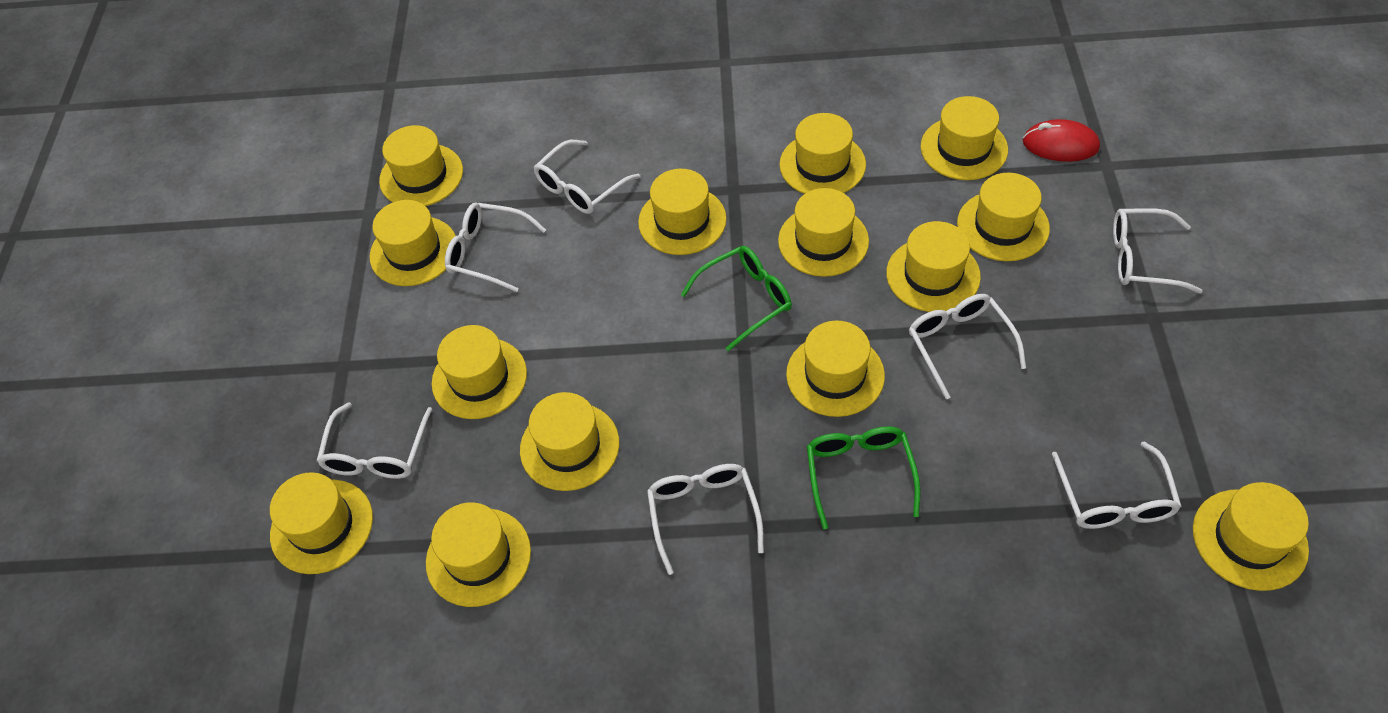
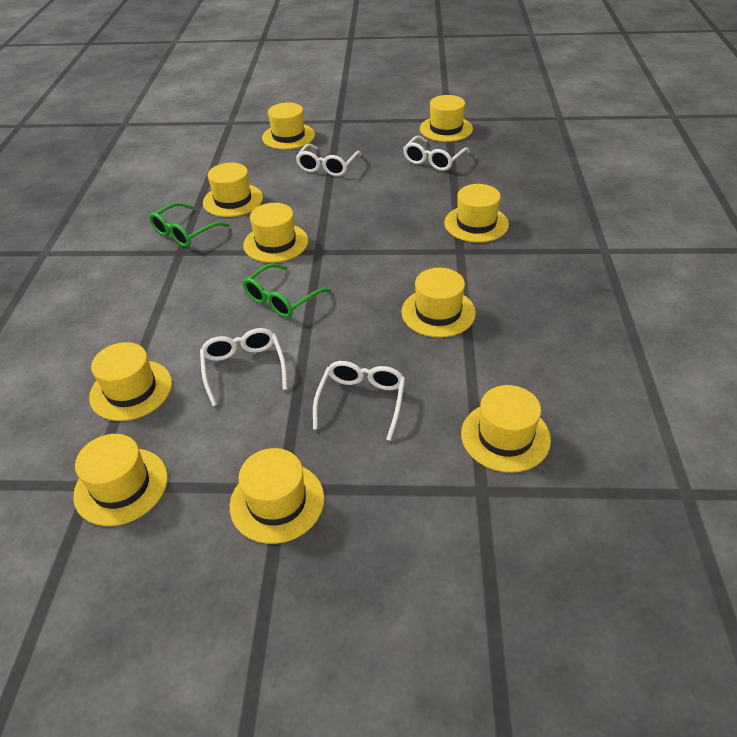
red mouse: 1 -> 0
white glasses: 7 -> 4
yellow hat: 14 -> 10

